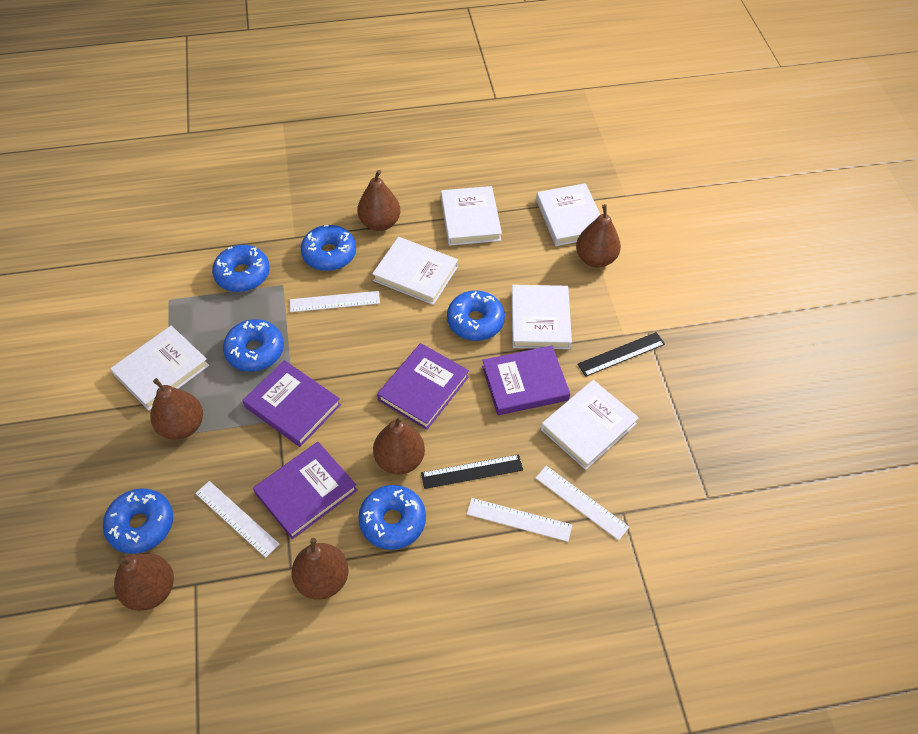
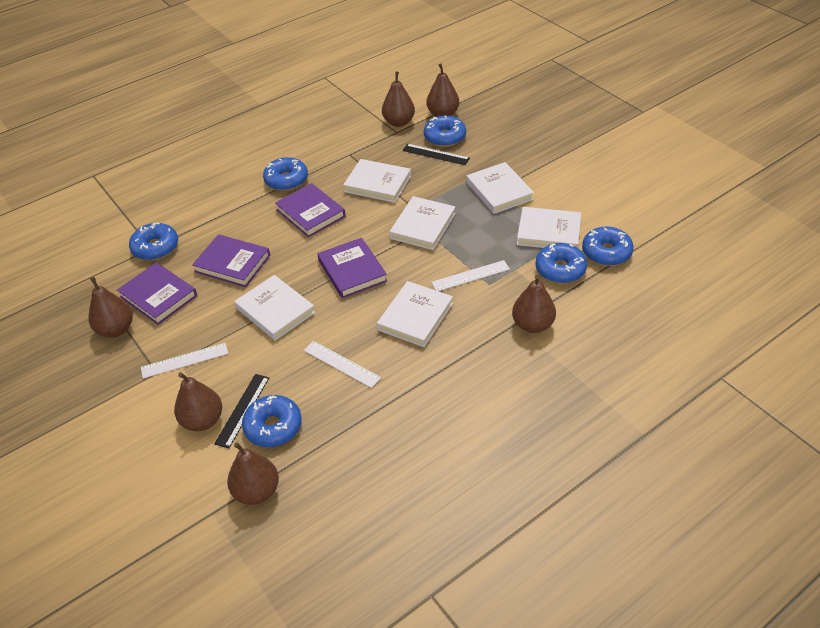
white ruler: 4 -> 3

